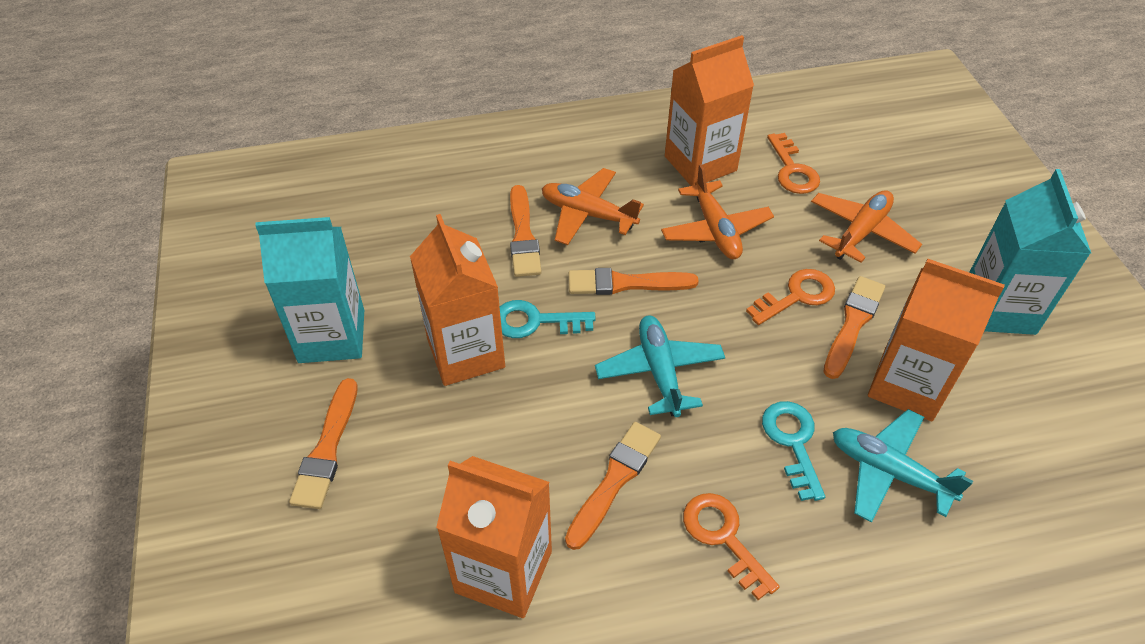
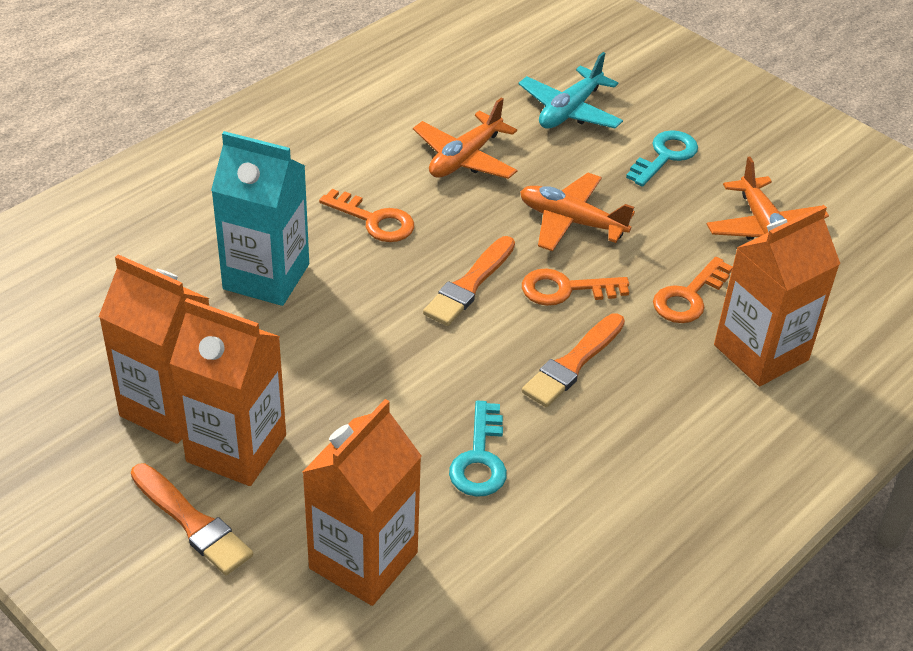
orange brush: 5 -> 3
turquoise carton: 2 -> 1
turquoise plane: 2 -> 1

